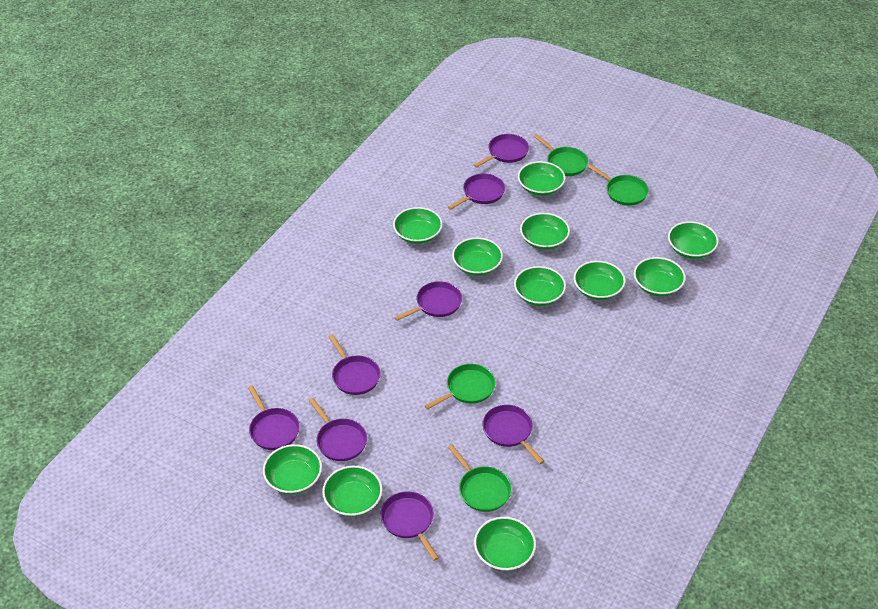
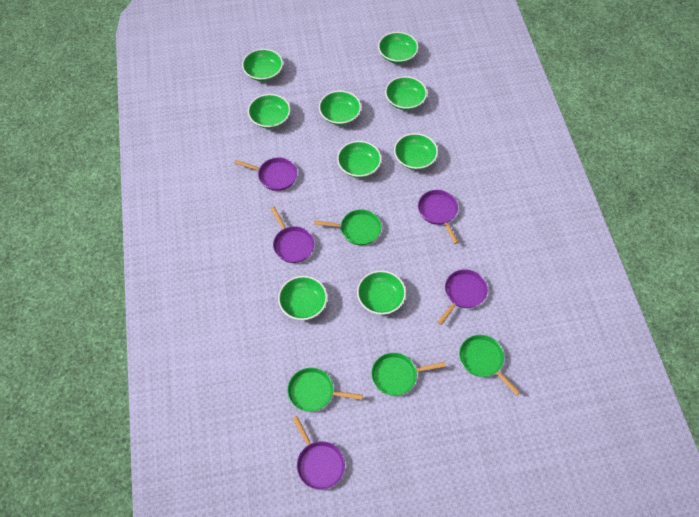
green bowl: 11 -> 9
purple pan: 8 -> 5

